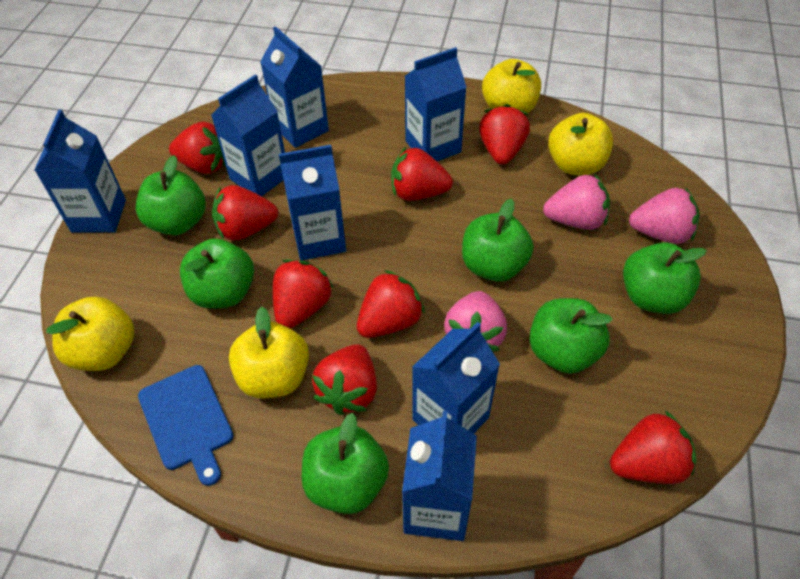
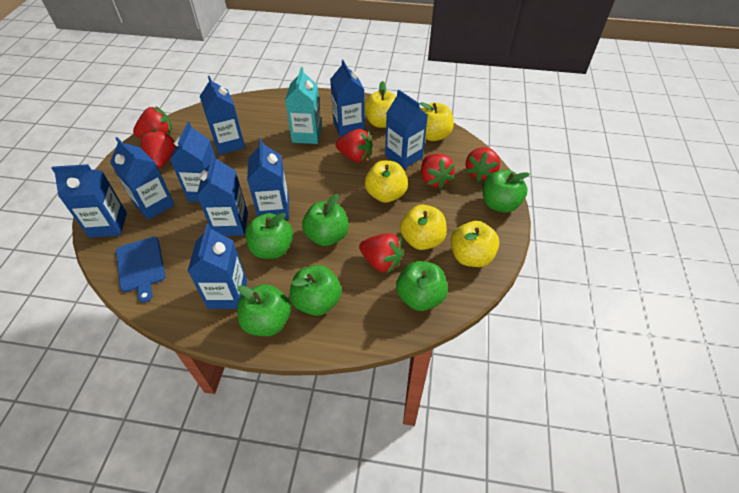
blue carton: 7 -> 9
pink strawberry: 3 -> 0
red strawberry: 8 -> 6
turquoise carton: 0 -> 1
yellow apple: 4 -> 5

